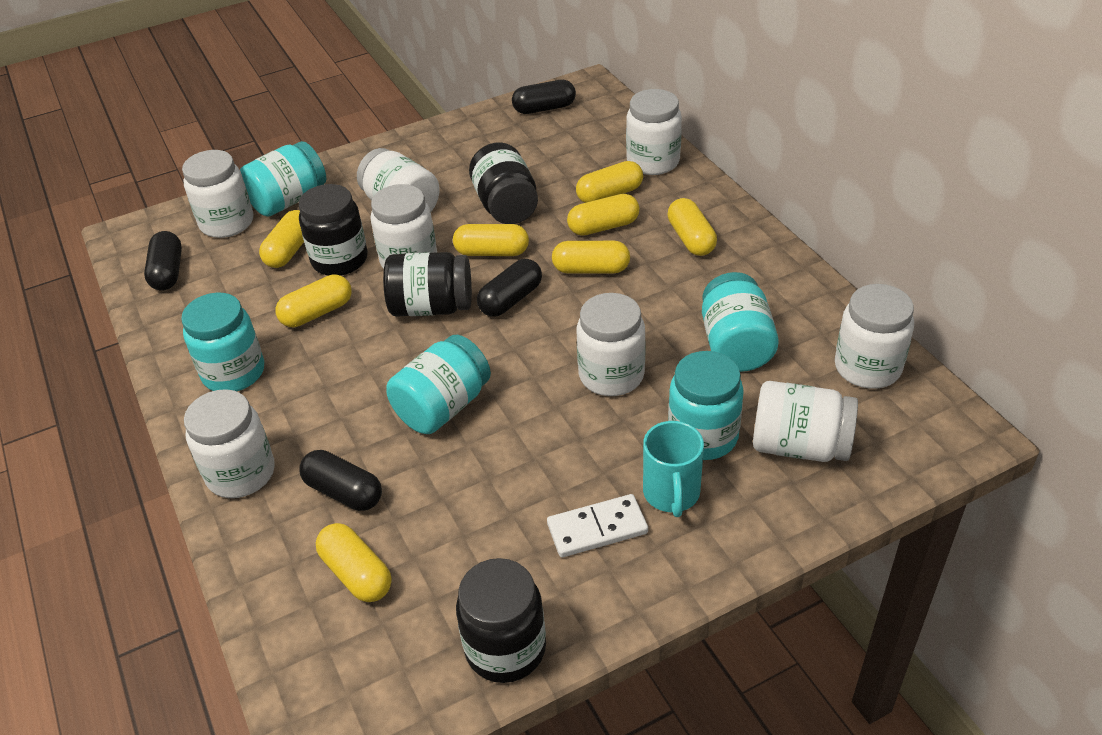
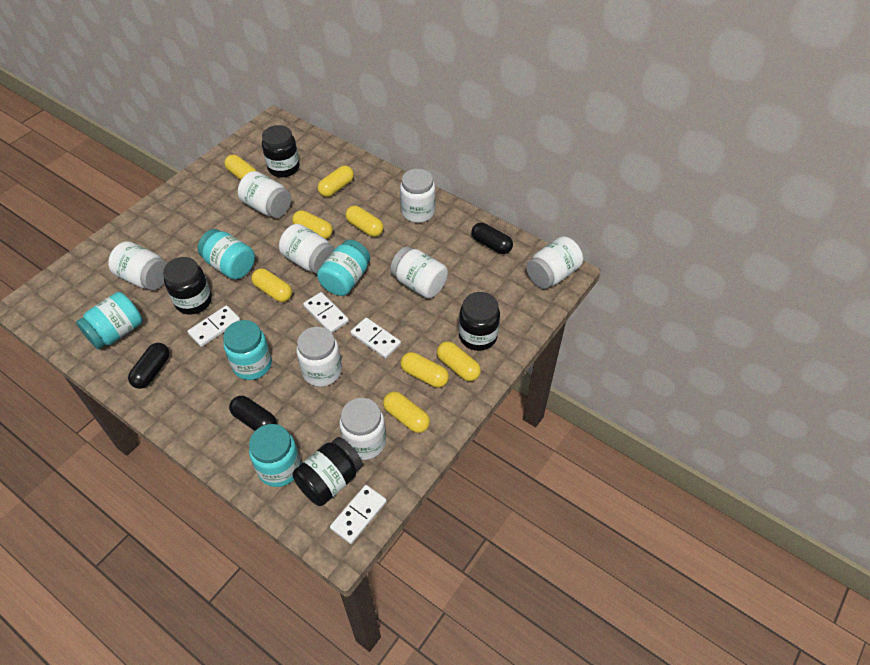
black capsule: 4 -> 3
turquoise mug: 1 -> 0
white domino: 1 -> 4

